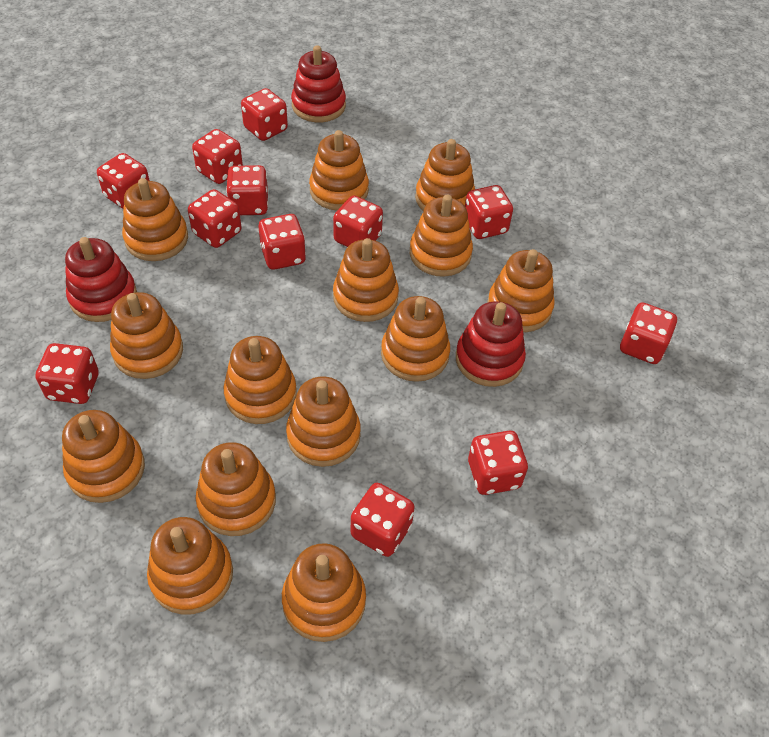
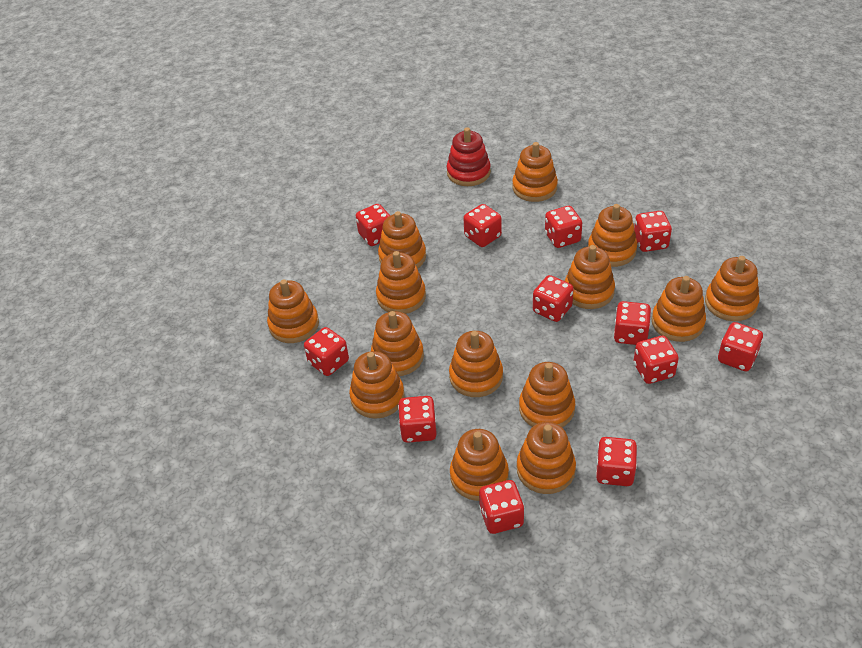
red stacking toy: 3 -> 1

